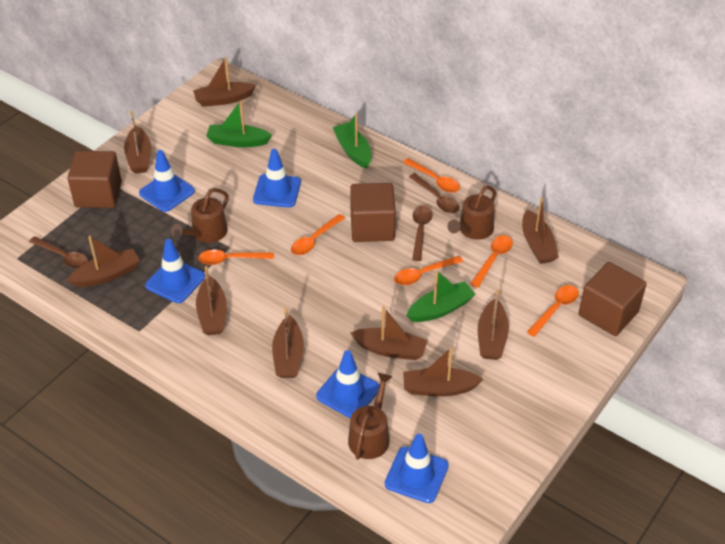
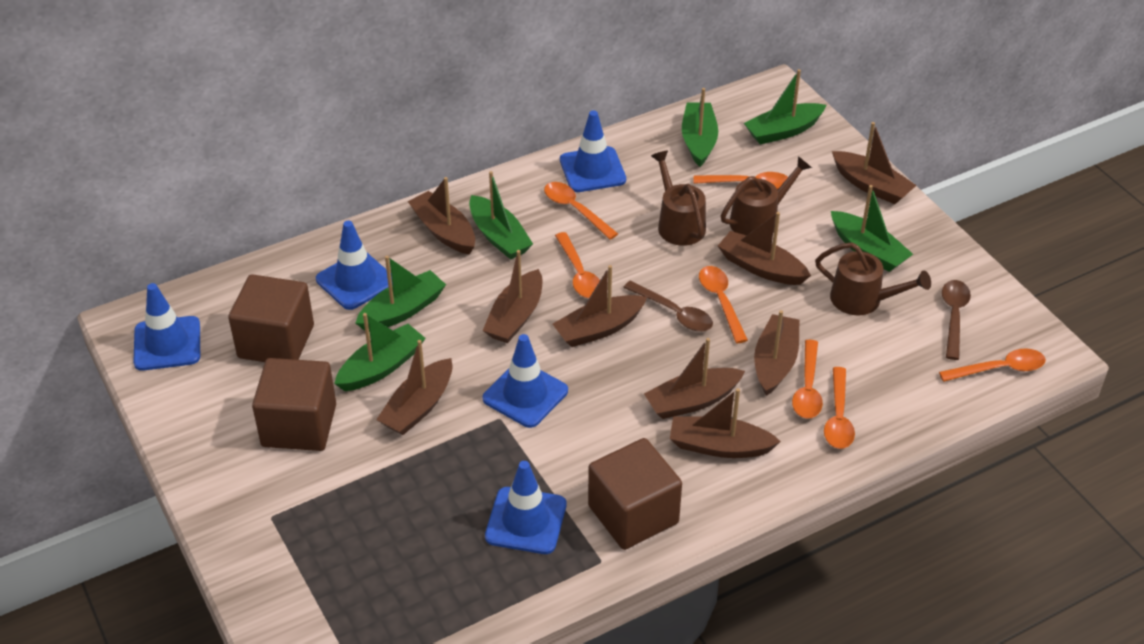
brown spoon: 3 -> 2
green boat: 3 -> 6
orange spoon: 6 -> 7

